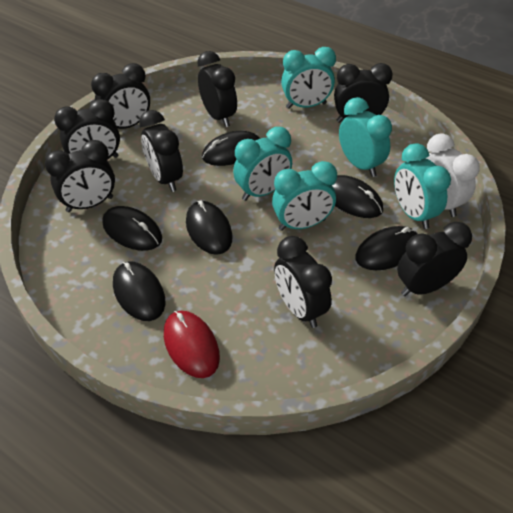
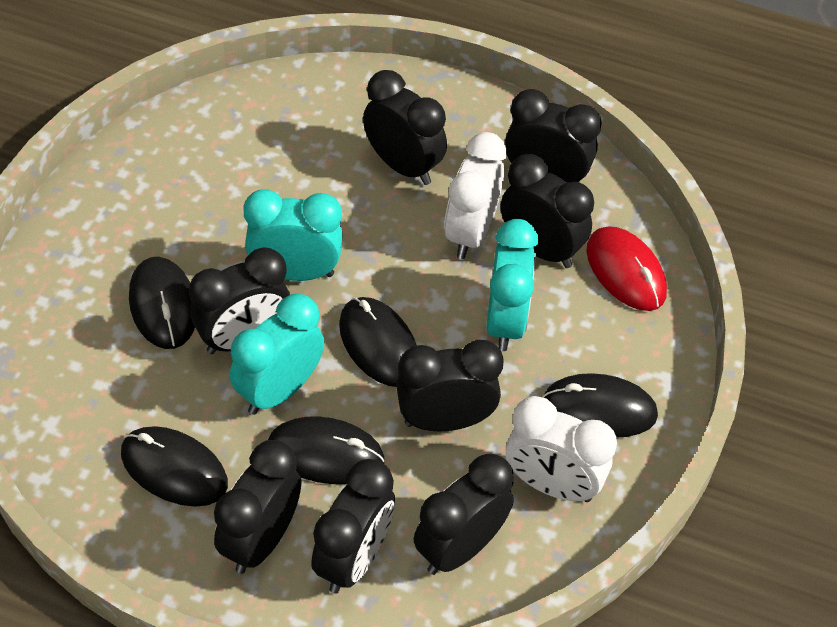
black mouse: 6 -> 5
turquoise clock: 5 -> 3
white clock: 1 -> 2

